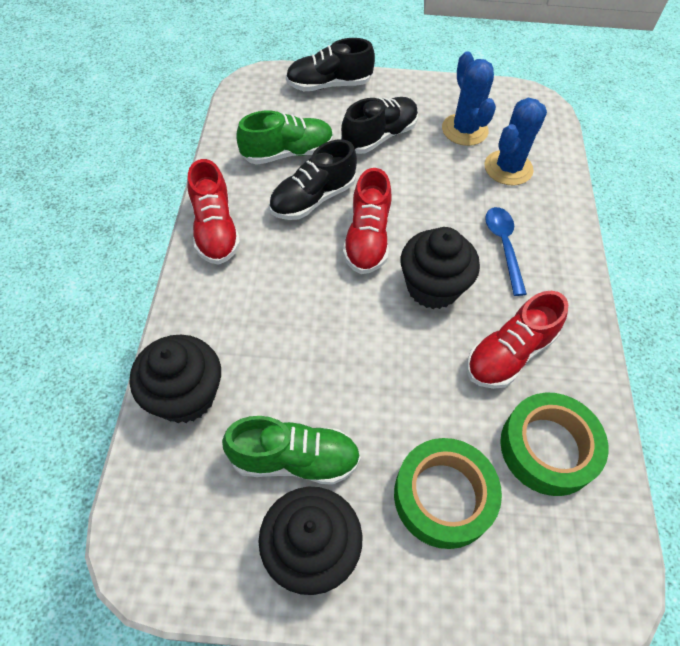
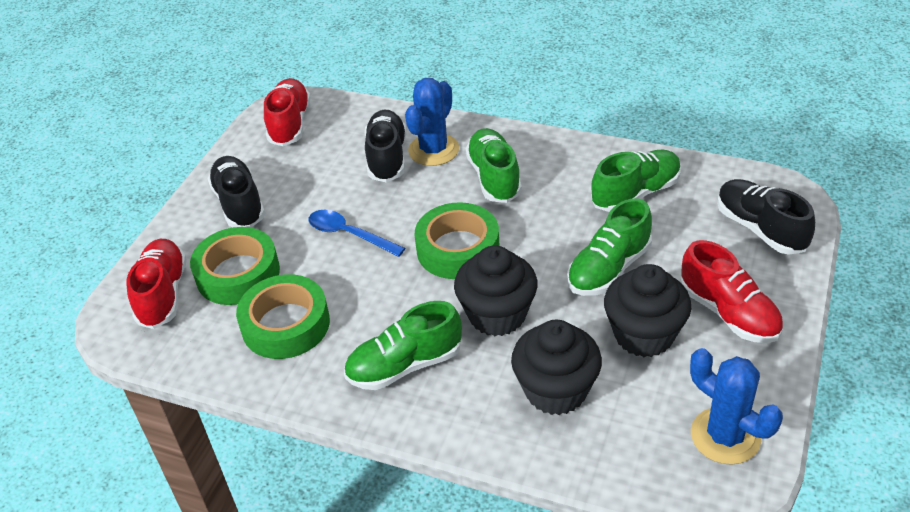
green shoe: 2 -> 4
green tape: 2 -> 3

